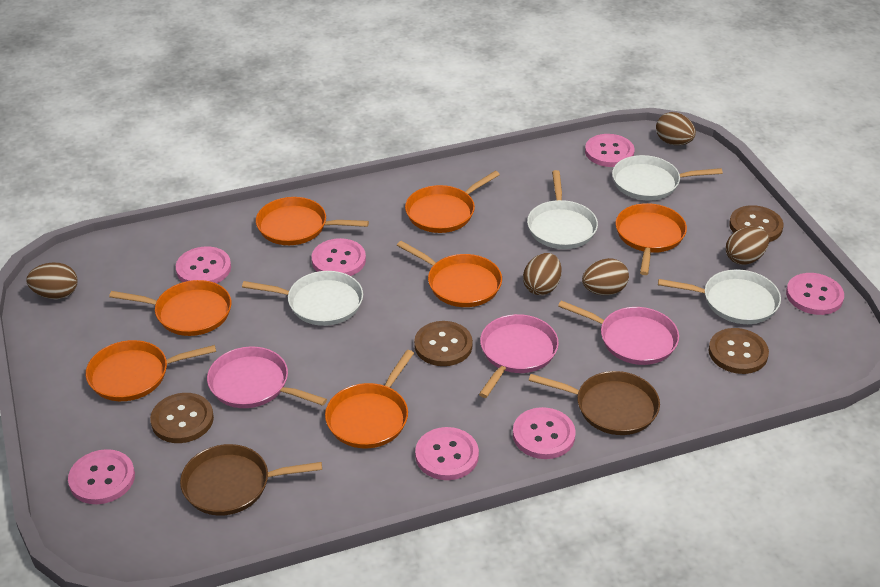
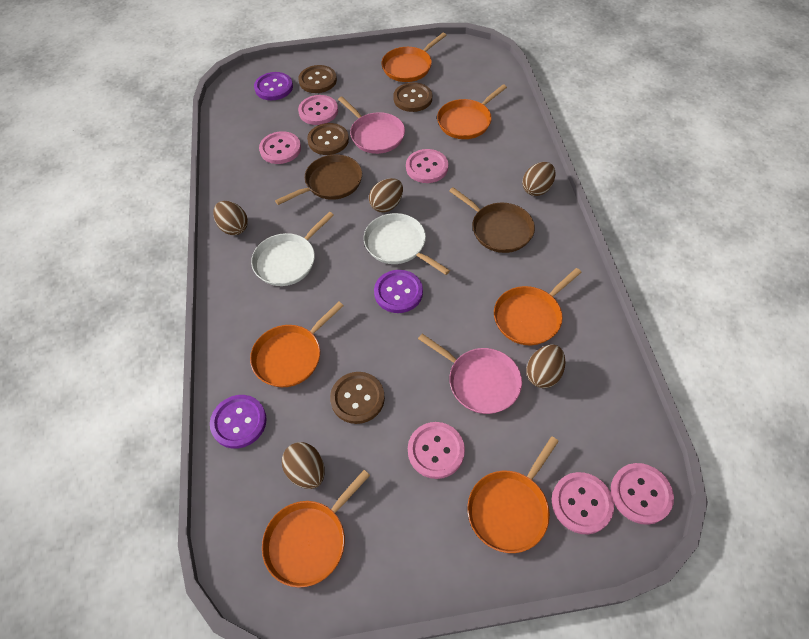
orange pan: 7 -> 6
pink button: 7 -> 6
pink pan: 3 -> 2
purple button: 0 -> 3
white pan: 4 -> 2

